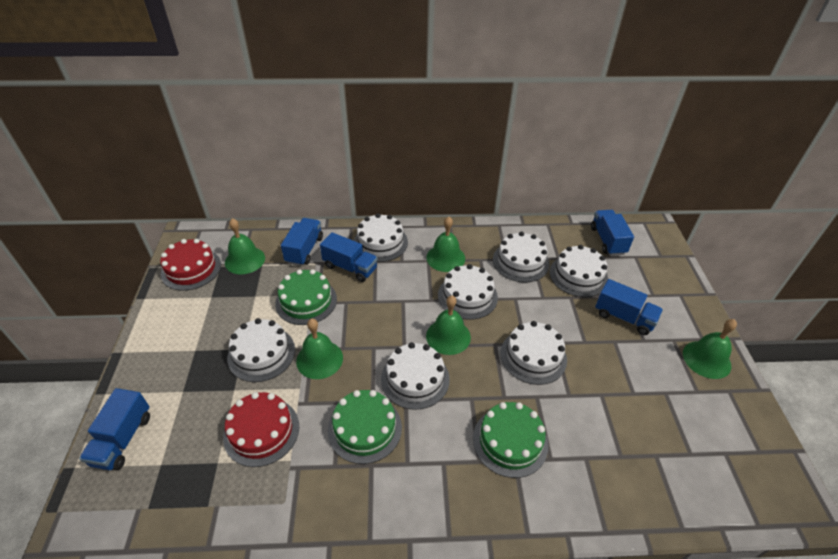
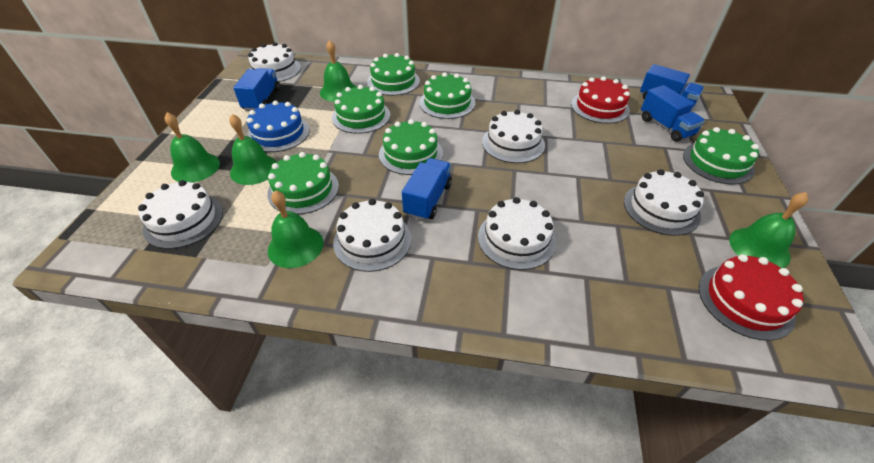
blue cake: 0 -> 1
blue truck: 5 -> 4
green cake: 3 -> 6
white cake: 7 -> 6

